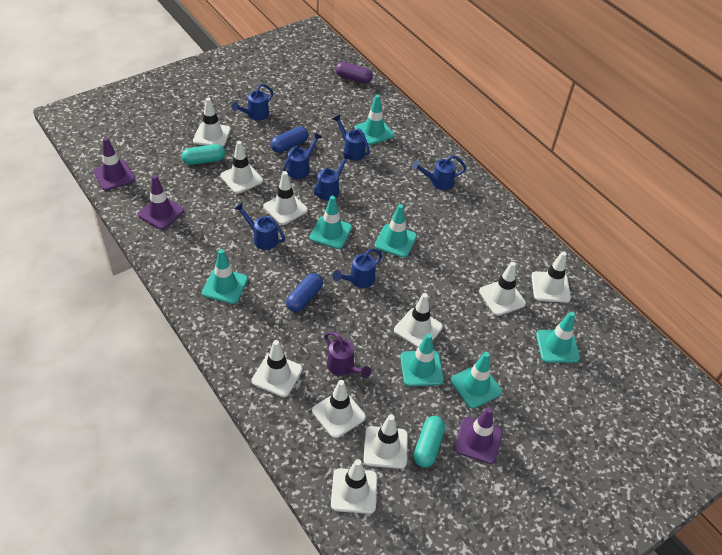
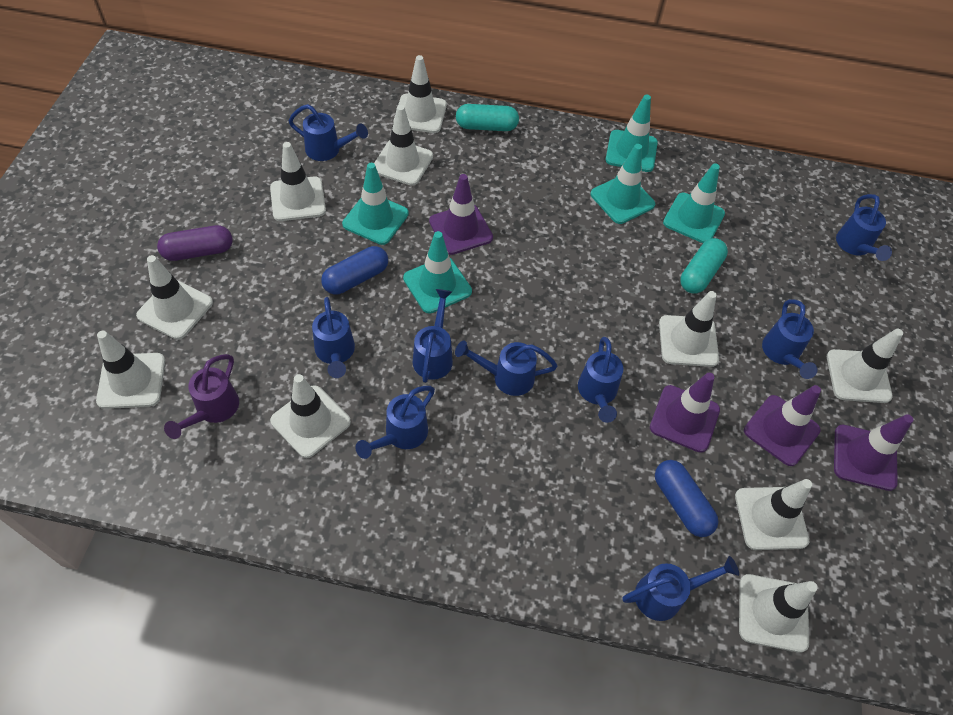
blue watering can: 7 -> 9
purple traffic cone: 3 -> 4
turquoise traffic cone: 7 -> 5

